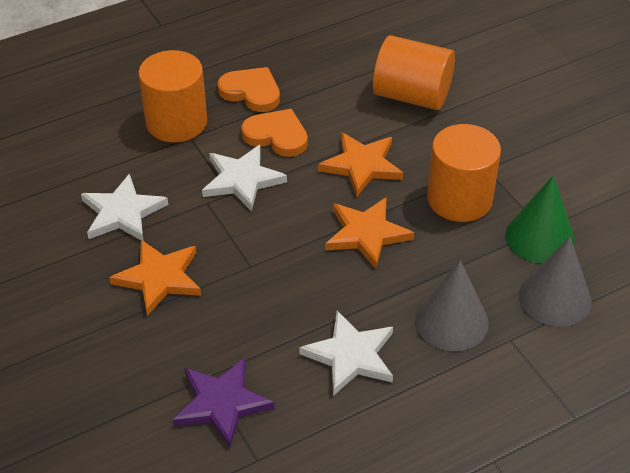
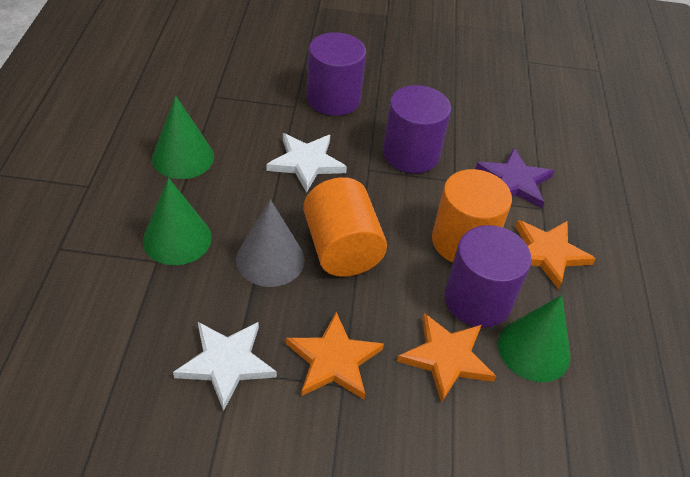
green cone: 1 -> 3
grey cone: 2 -> 1
orange cylinder: 3 -> 2
orange heart: 2 -> 0
purple cylinder: 0 -> 3
white star: 3 -> 2

